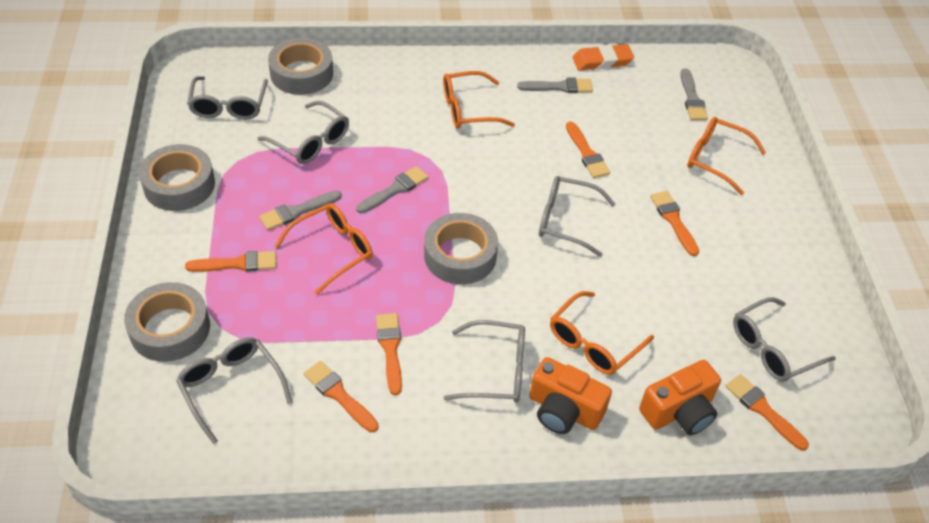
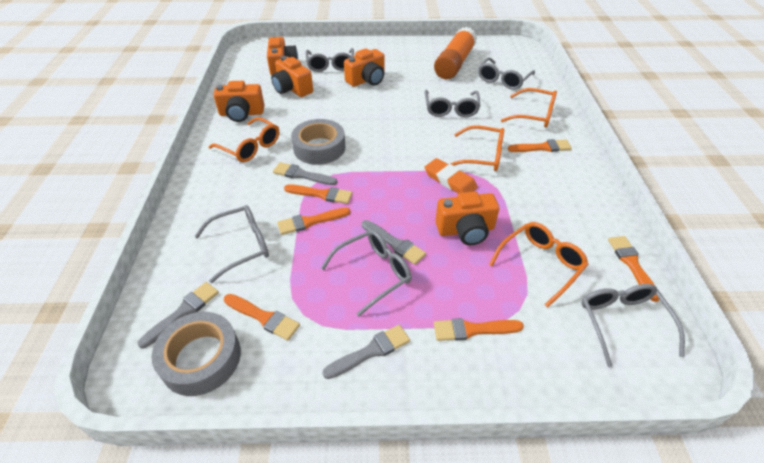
grey tape: 4 -> 2
orange camera: 2 -> 5
orange glue stick: 0 -> 1

